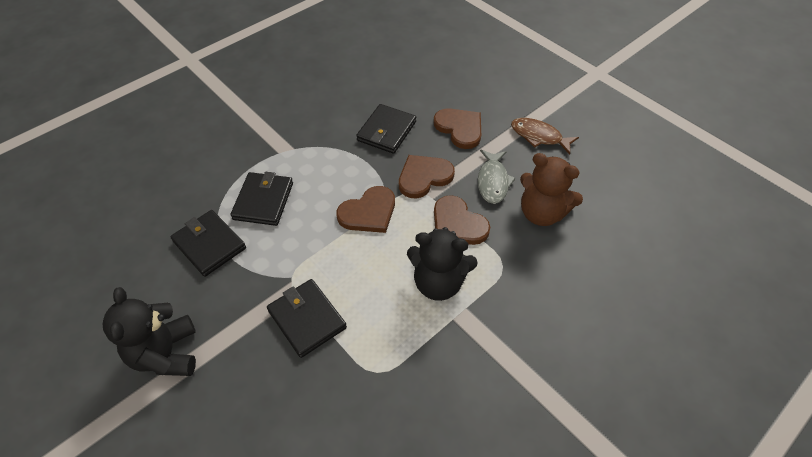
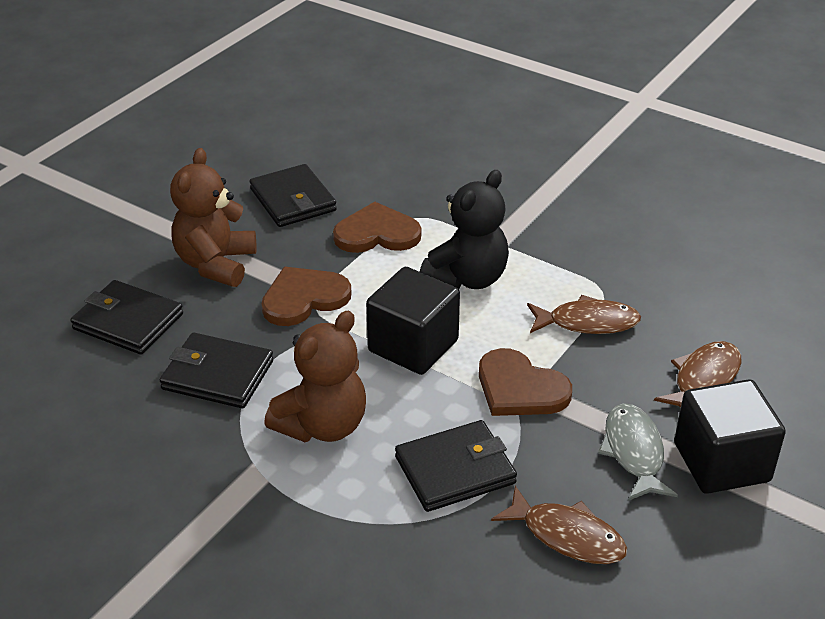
black cube: 0 -> 2
black teddy bear: 2 -> 1
brown fish: 1 -> 3
brown heart: 4 -> 3
brown teddy bear: 1 -> 2

